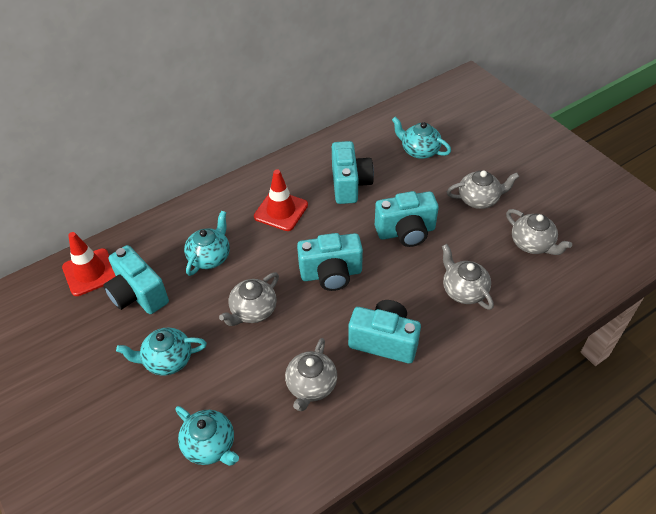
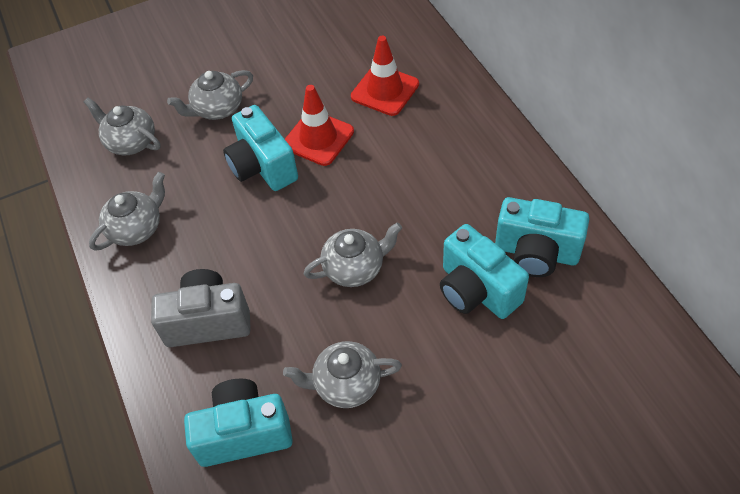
grey camera: 0 -> 1
turquoise camera: 5 -> 4
turquoise teapot: 4 -> 0

